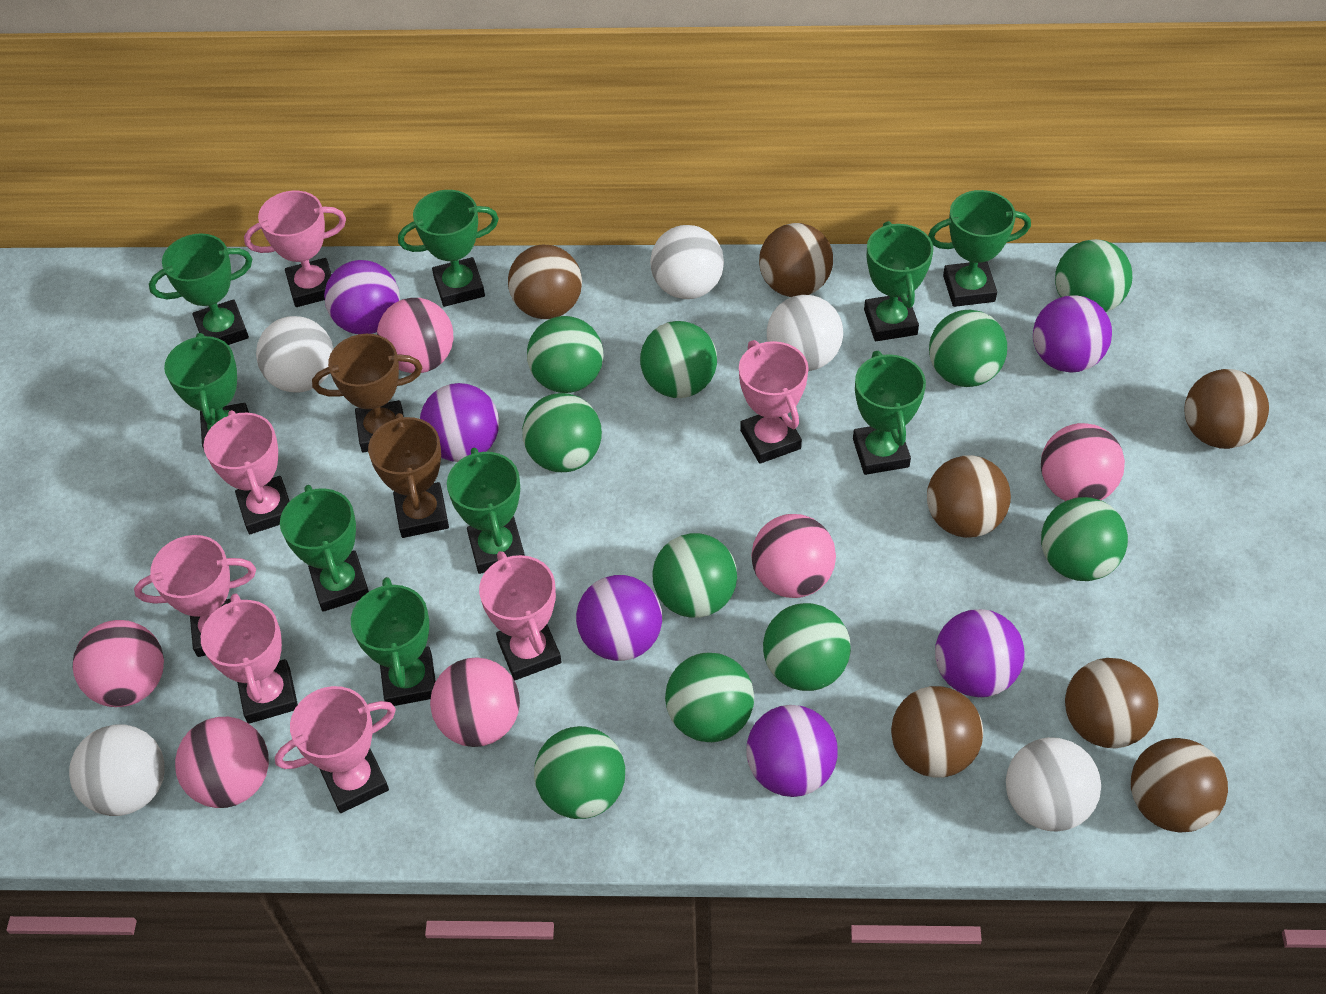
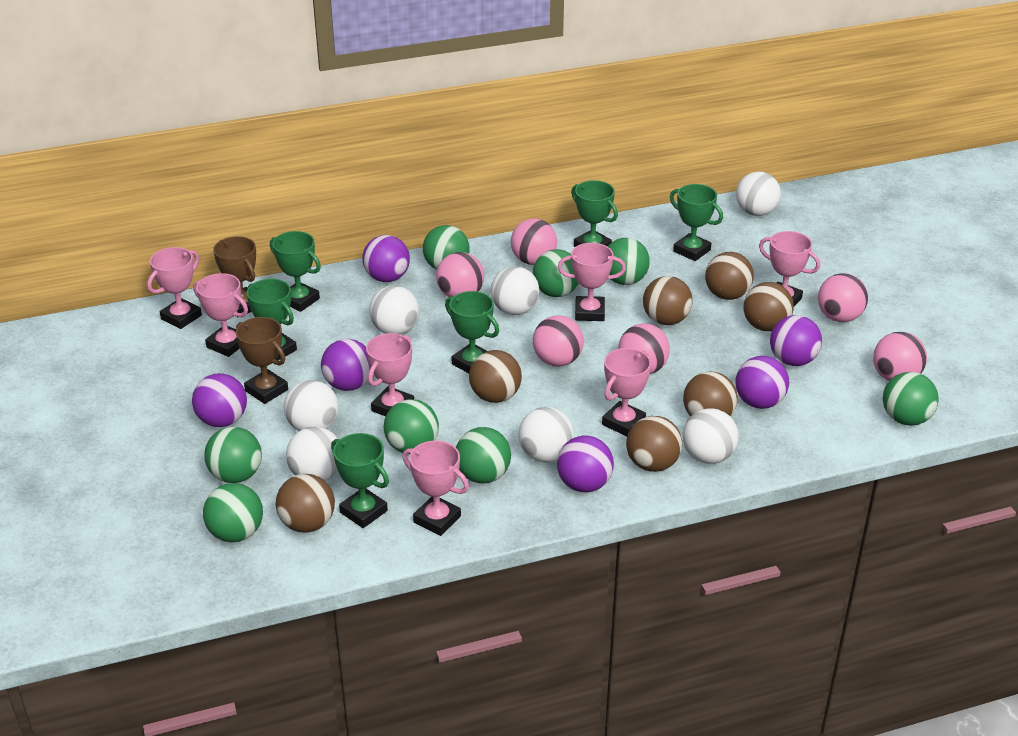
green ball: 10 -> 8
green trophy: 9 -> 6
white ball: 5 -> 7

